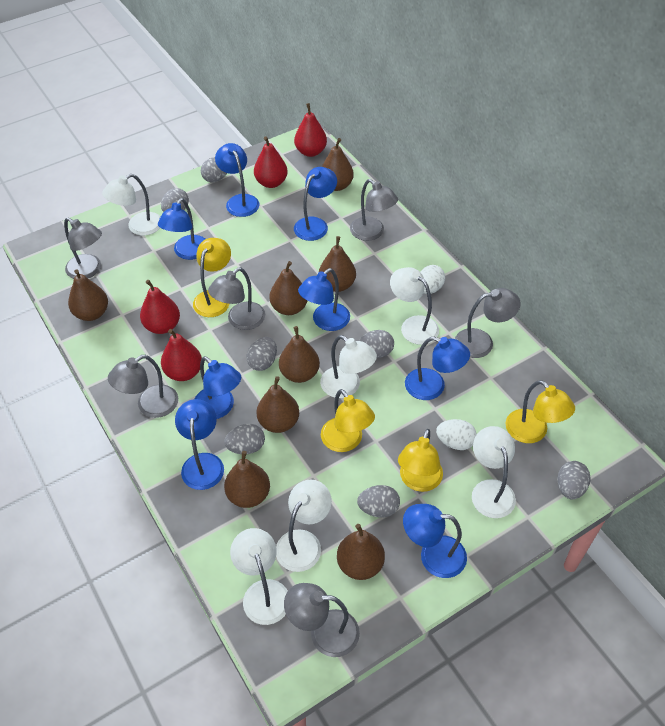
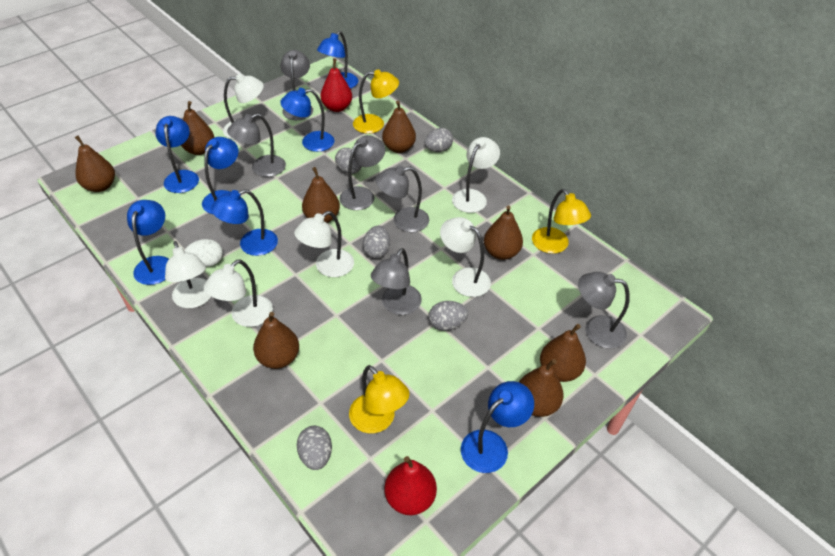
blue lamp: 8 -> 7
grey egg: 7 -> 5
red pear: 4 -> 2
white egg: 2 -> 1
yellow lamp: 4 -> 3

